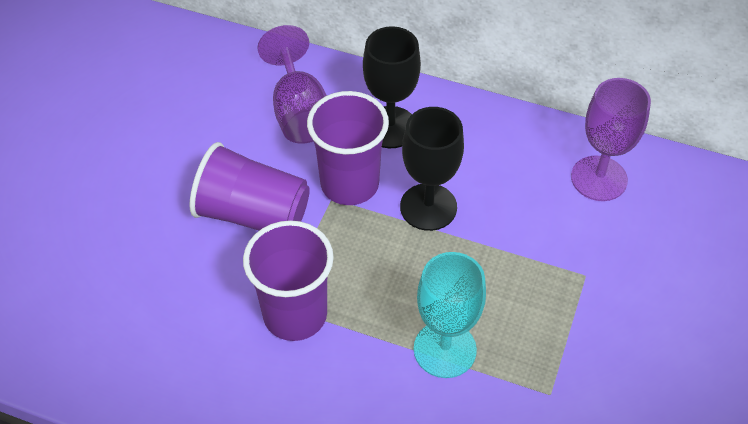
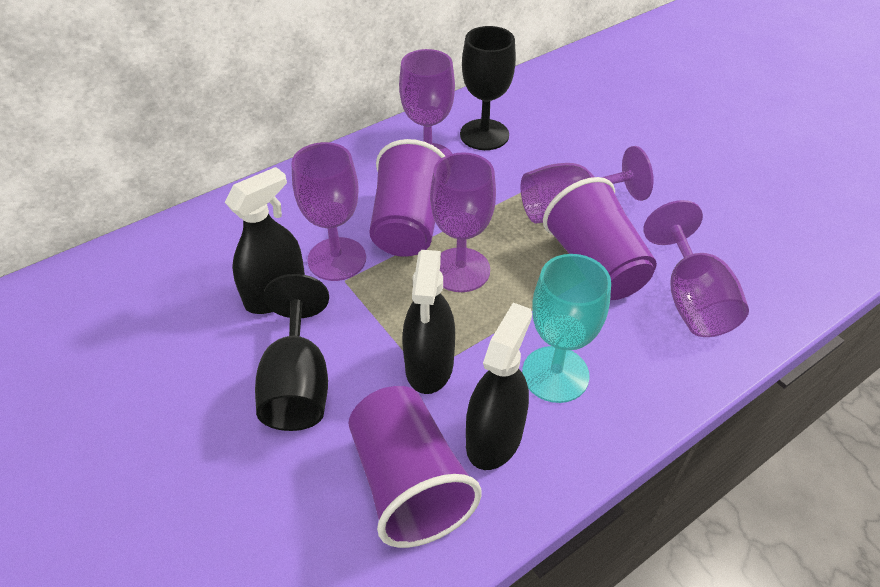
black spray bottle: 0 -> 3
purple goblet: 2 -> 5

